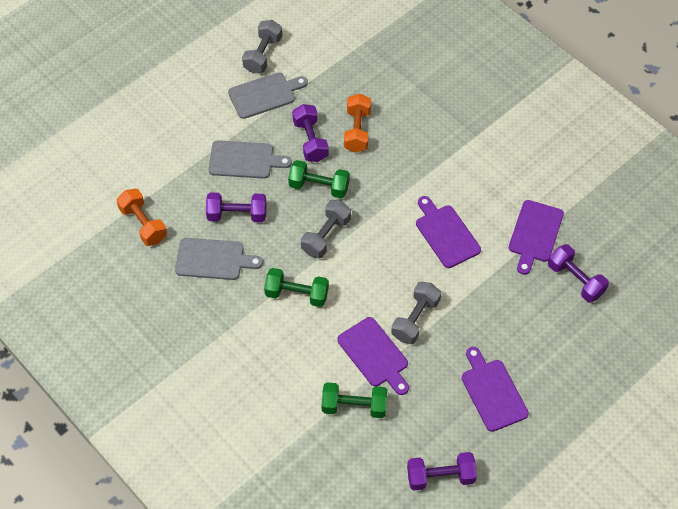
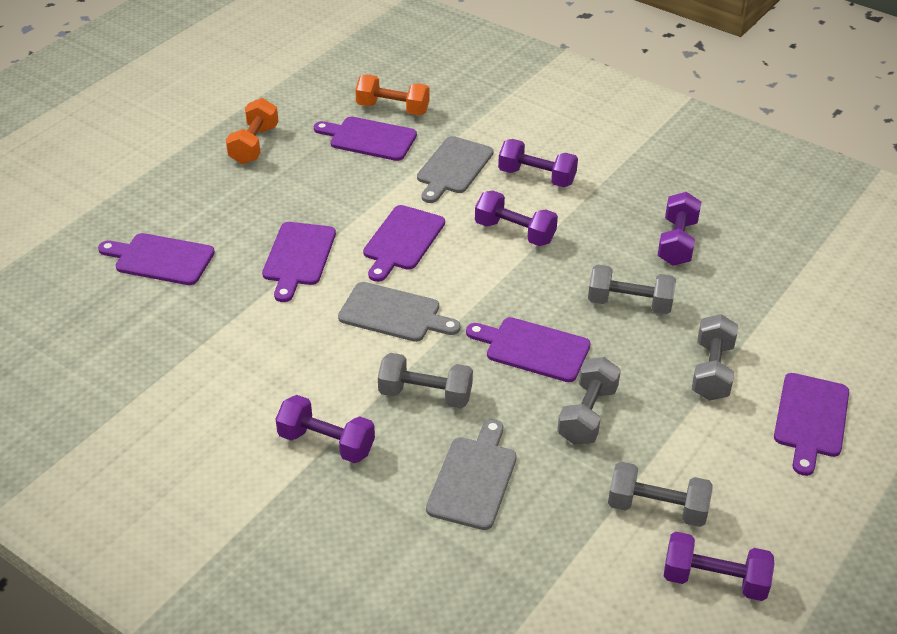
green dumbbell: 3 -> 0
grey dumbbell: 3 -> 5
purple cutting board: 4 -> 6
purple dumbbell: 4 -> 5

